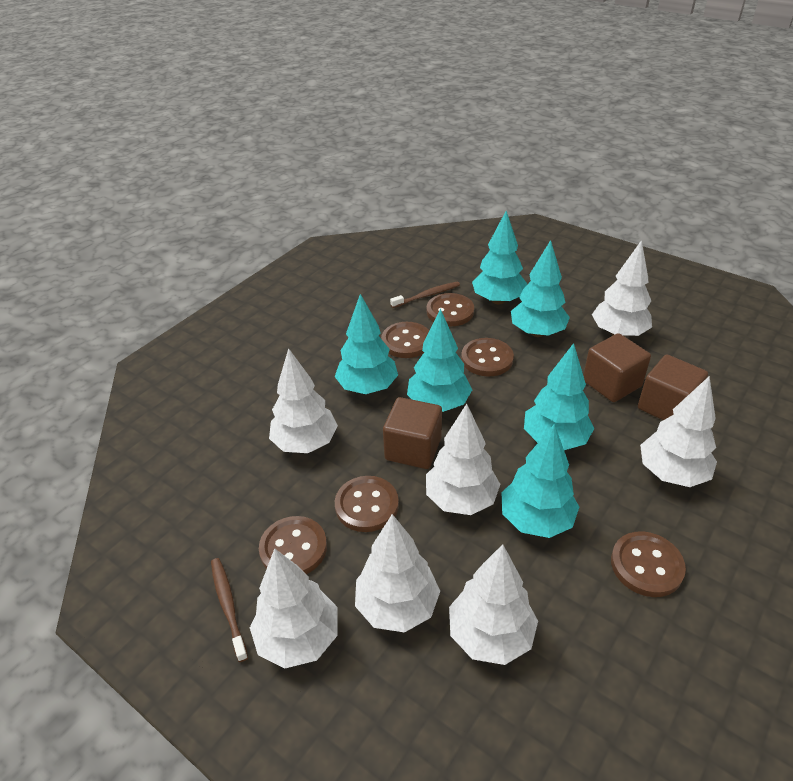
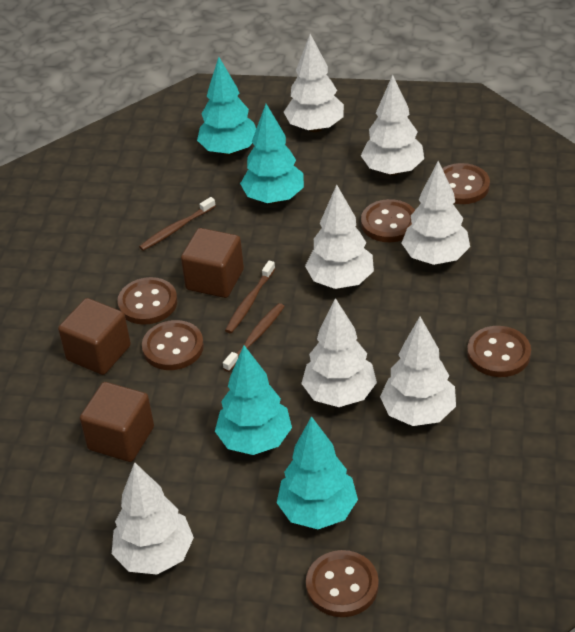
brown toothbrush: 2 -> 3
turquoise tree: 6 -> 4

